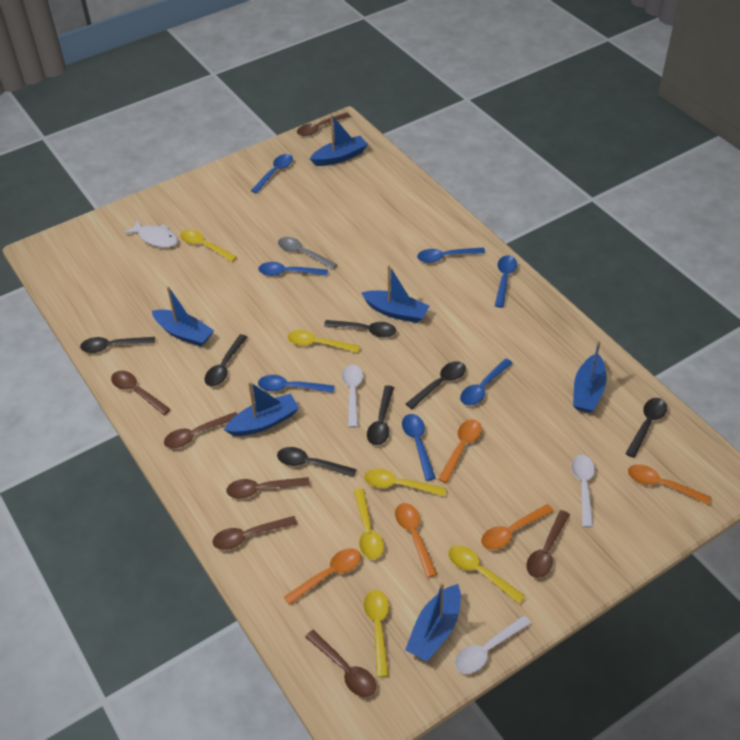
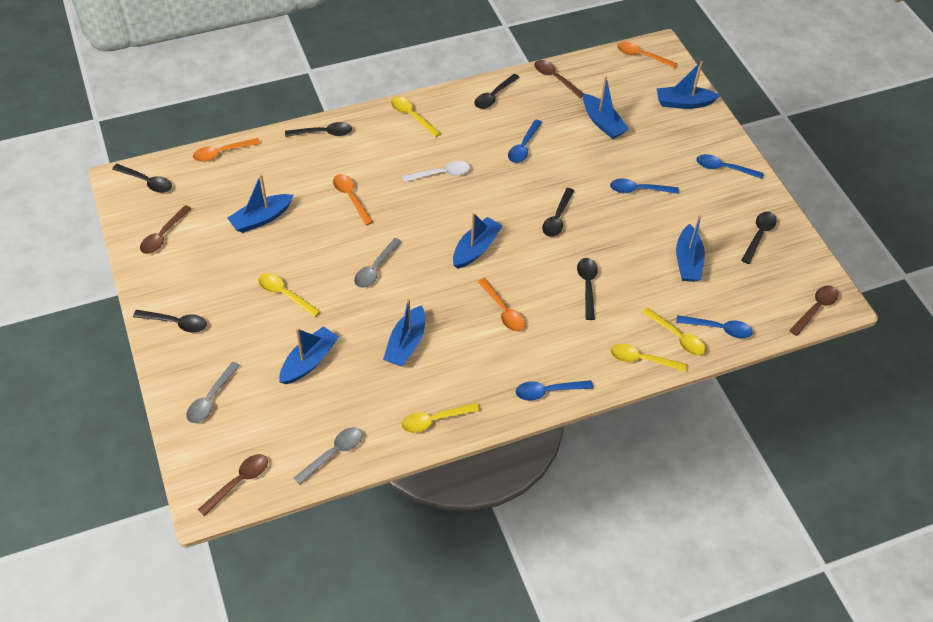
blue boat: 6 -> 7
blue spoon: 7 -> 5
brown spoon: 7 -> 4
grey spoon: 1 -> 3
orange spoon: 5 -> 4
white fish: 1 -> 0
white spoon: 3 -> 1
yellow spoon: 6 -> 5

